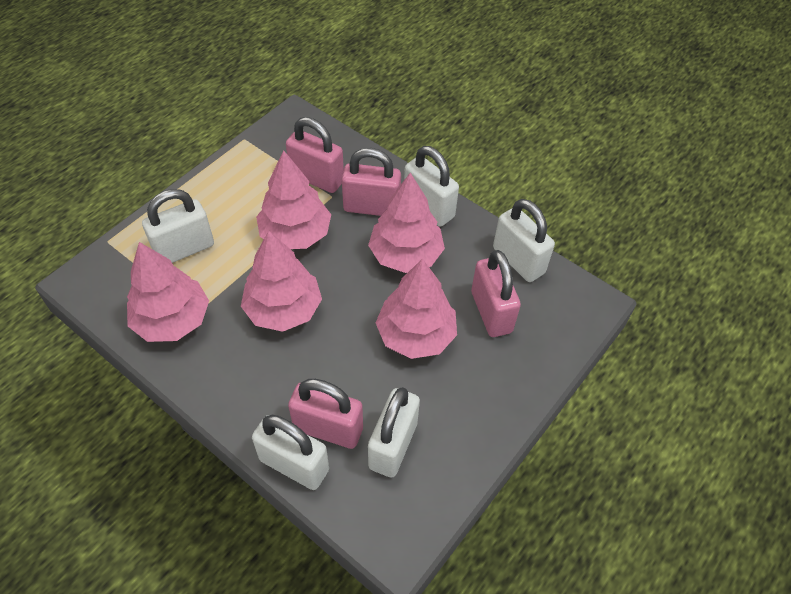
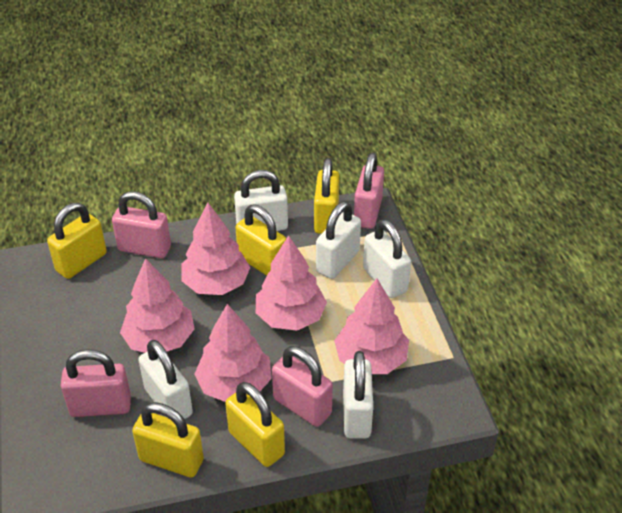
yellow padlock: 0 -> 5

